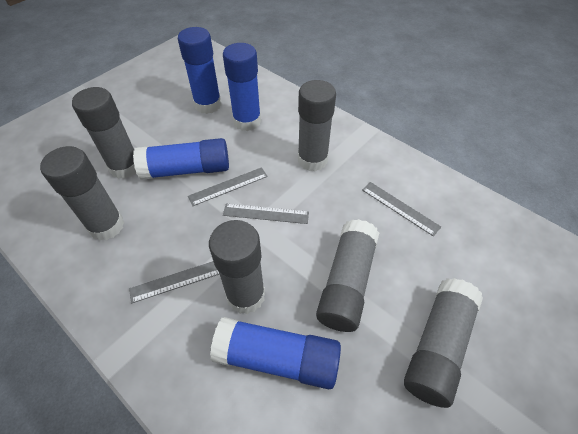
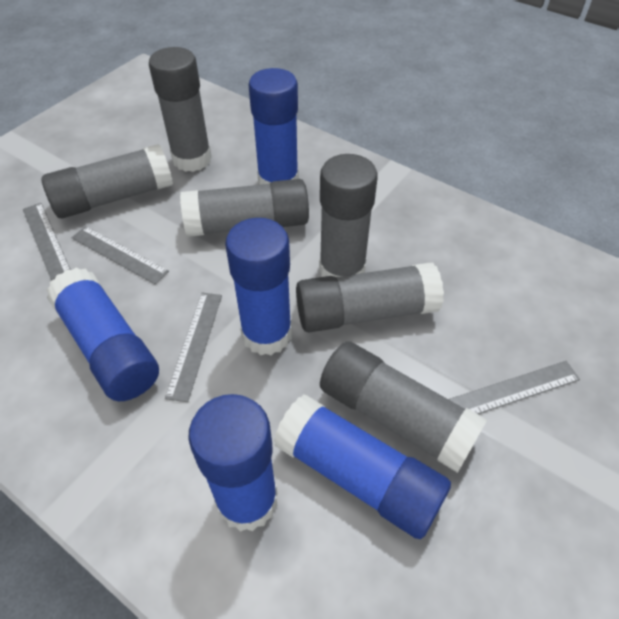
blue glue stick: 4 -> 5

